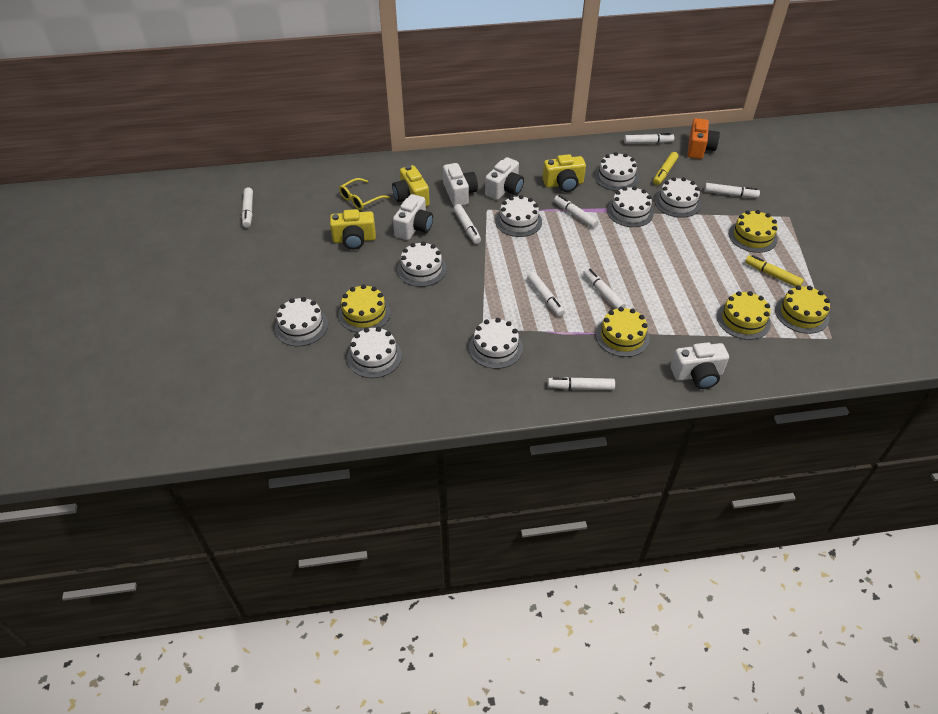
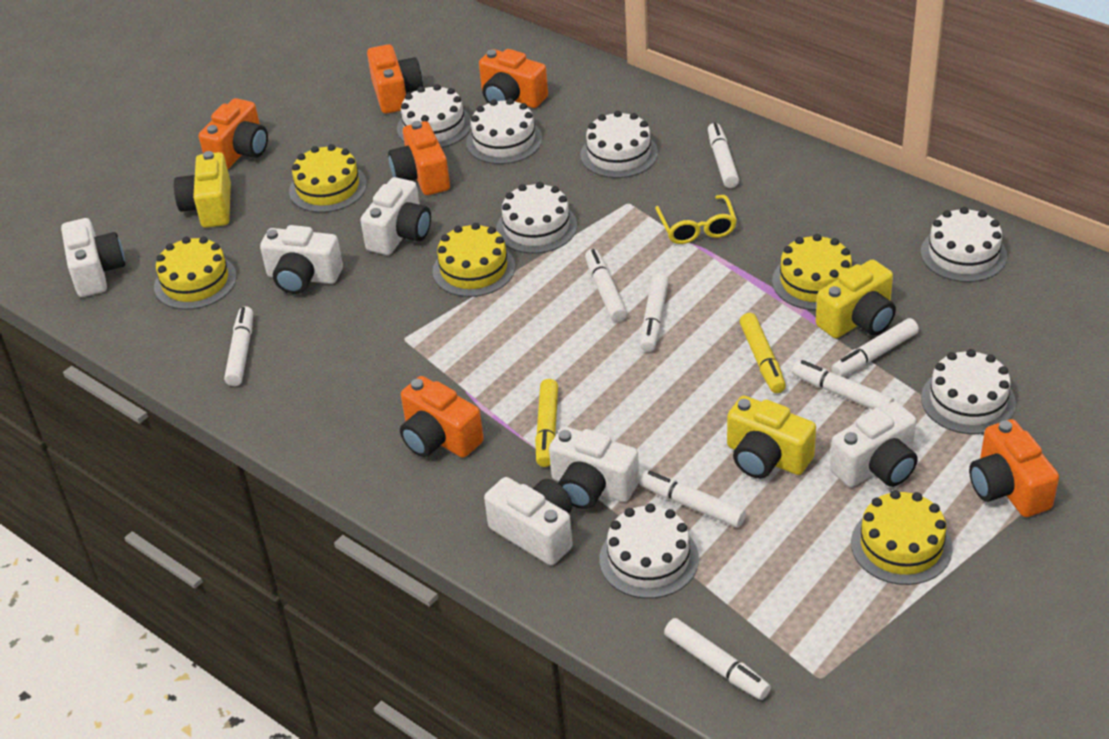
orange camera: 1 -> 6
white cake: 8 -> 7
white camera: 4 -> 6

